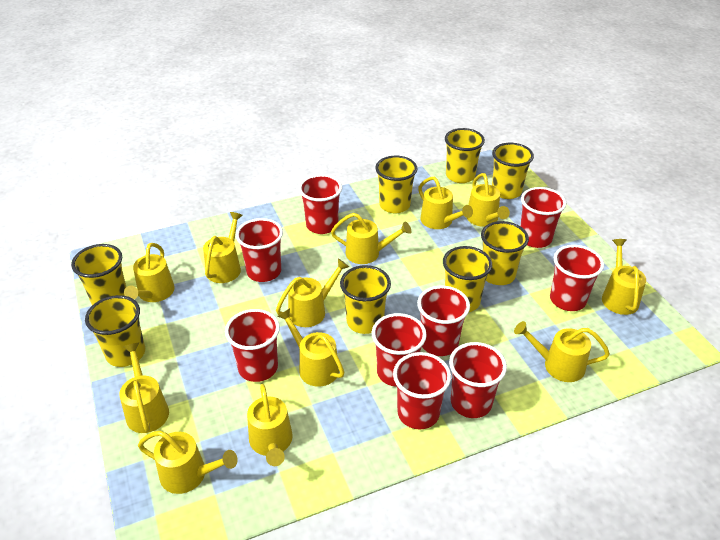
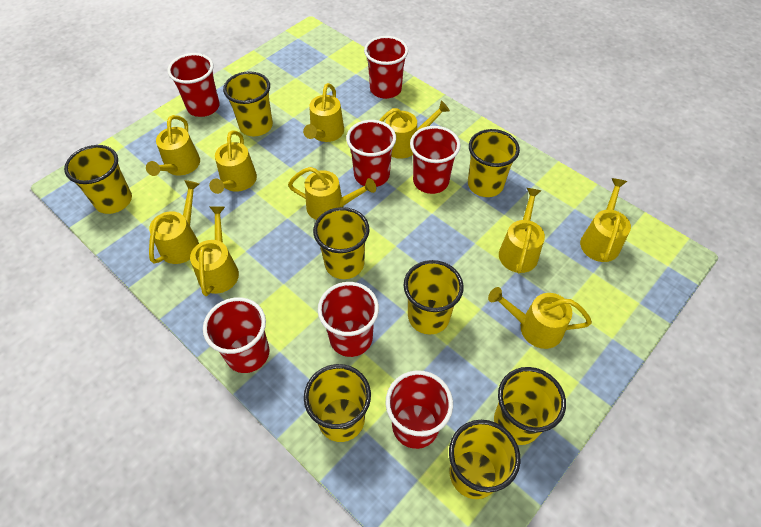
red cup: 9 -> 7
yellow watering can: 12 -> 10

